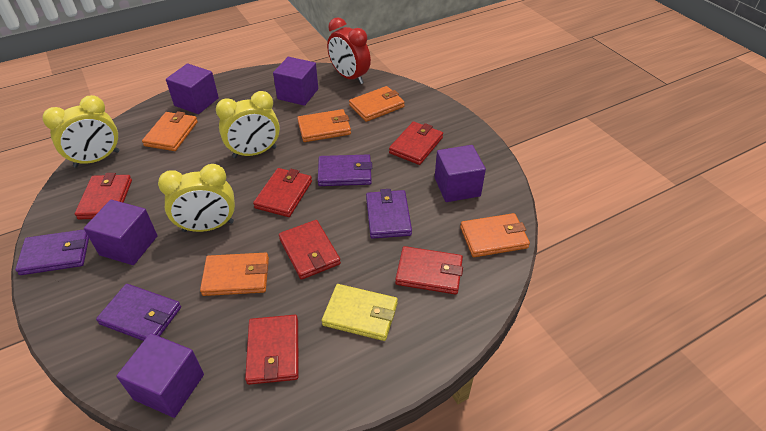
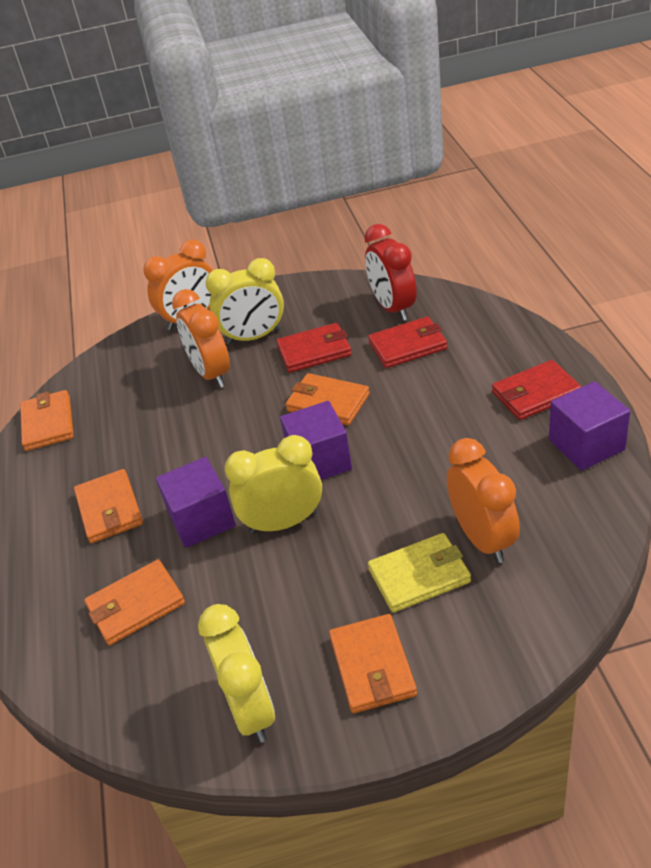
orange clock: 0 -> 3
purple cube: 5 -> 3
purple wallet: 4 -> 0
red wallet: 6 -> 3

